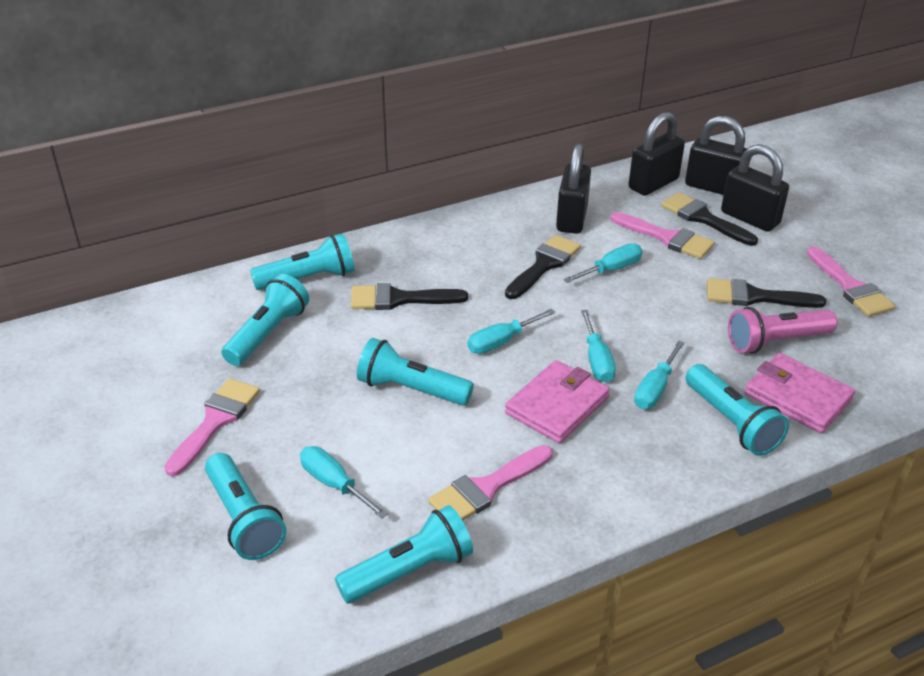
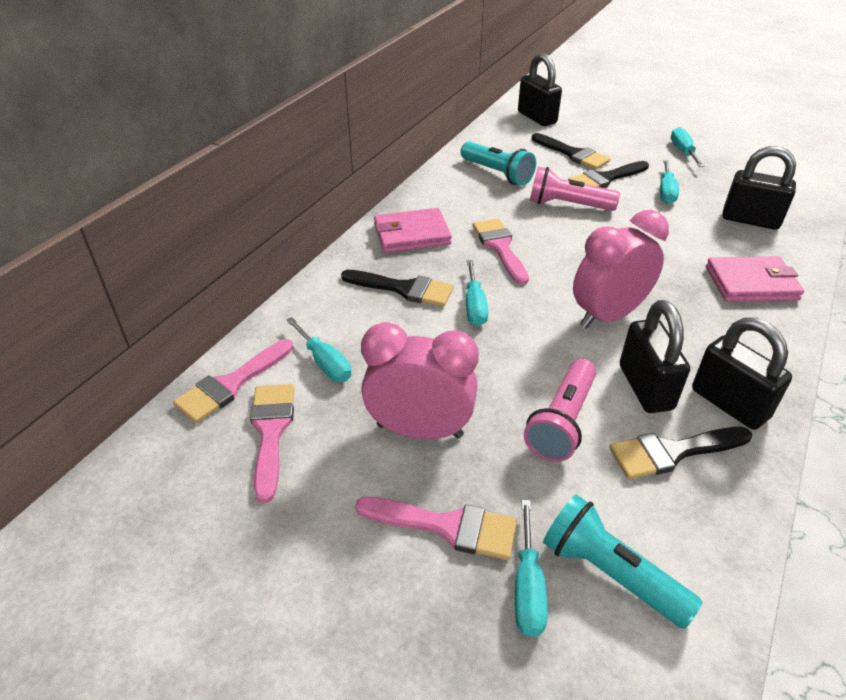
pink clock: 0 -> 2
pink flashlight: 1 -> 2
turquoise flashlight: 6 -> 2

